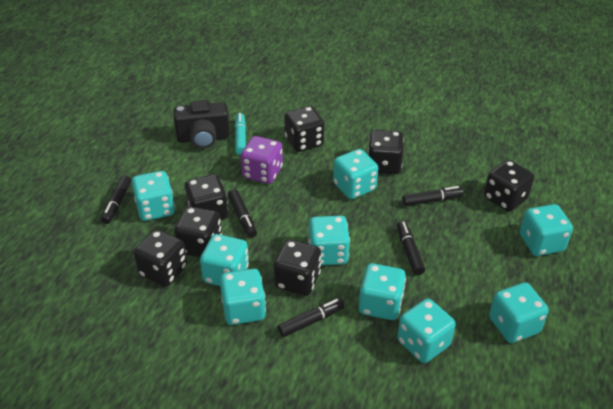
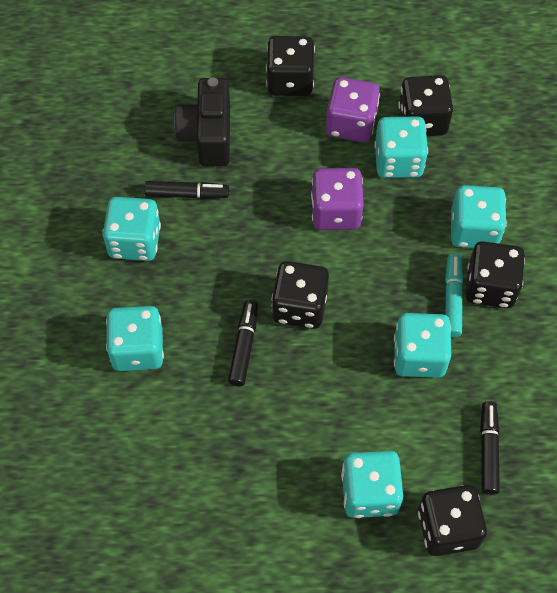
black dice: 7 -> 5
black marker: 5 -> 3
purple dice: 1 -> 2
turquoise dice: 9 -> 6

